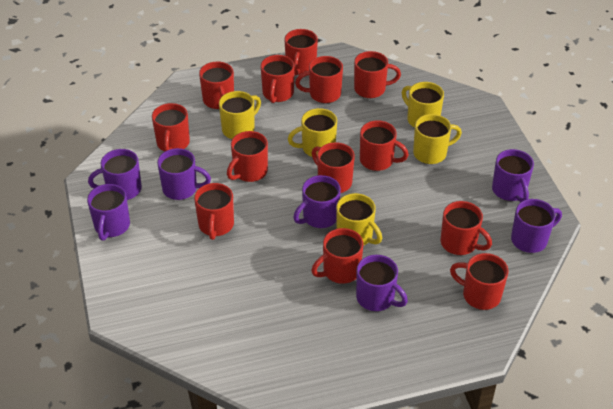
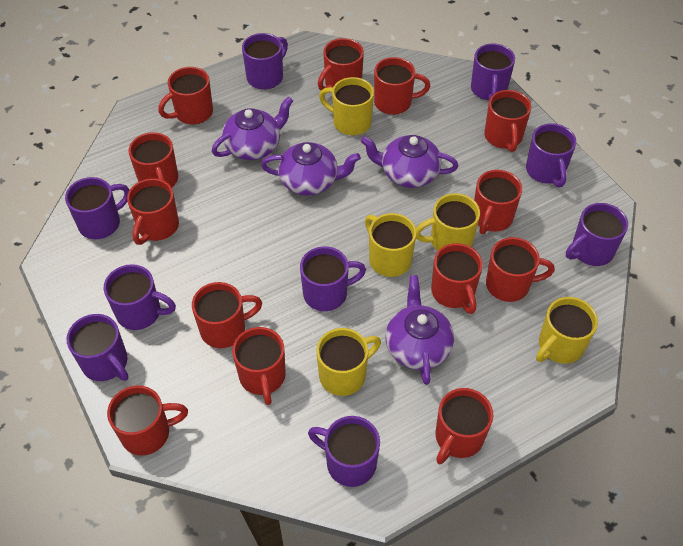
purple mug: 7 -> 9
purple teapot: 0 -> 4

